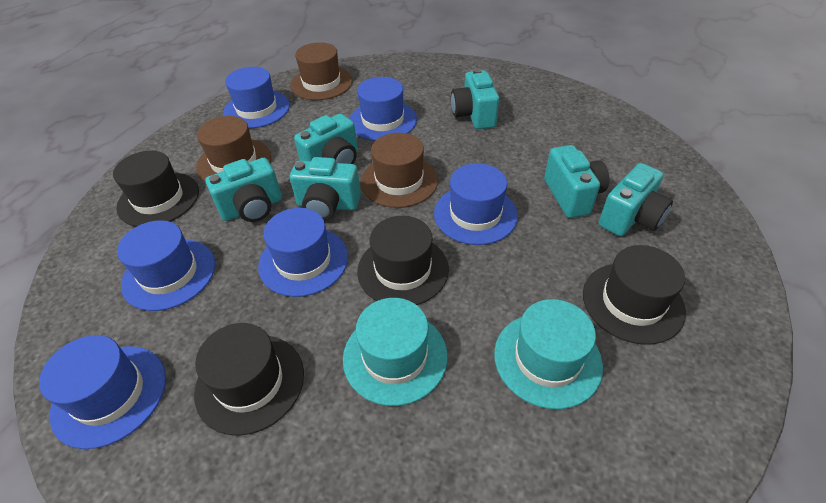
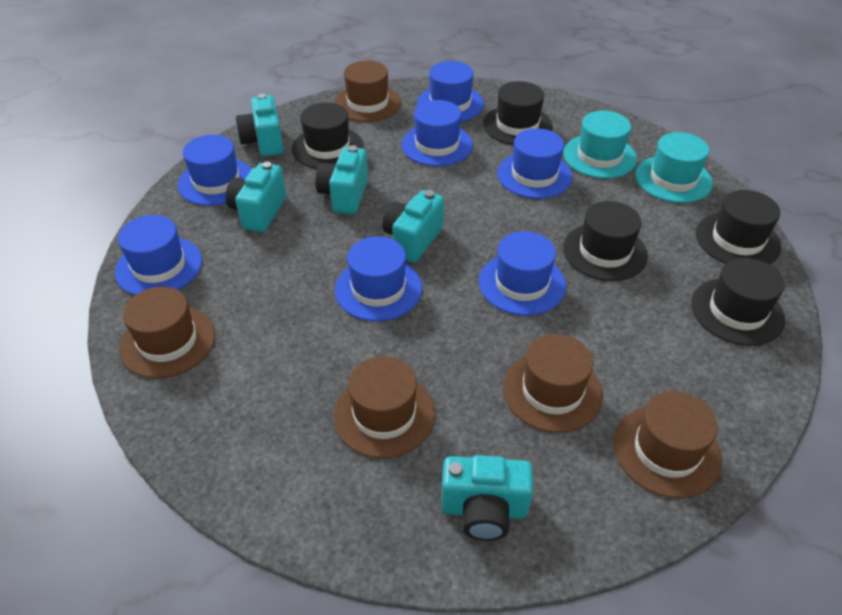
black hat: 4 -> 5
blue hat: 6 -> 7
brown hat: 3 -> 5
turquoise camera: 6 -> 5

